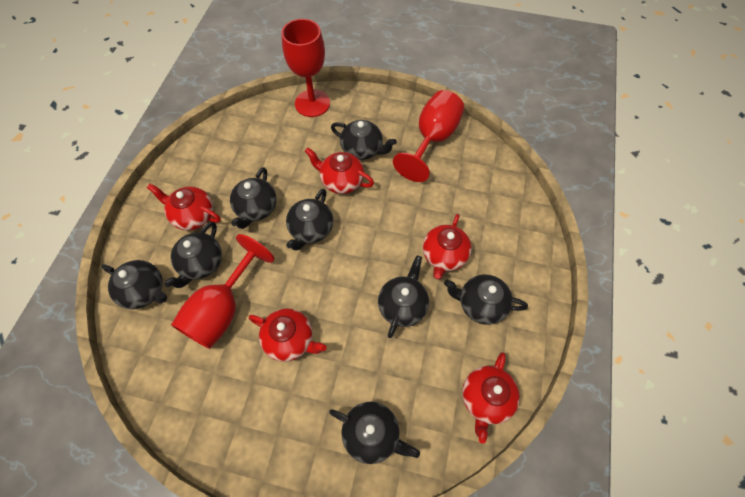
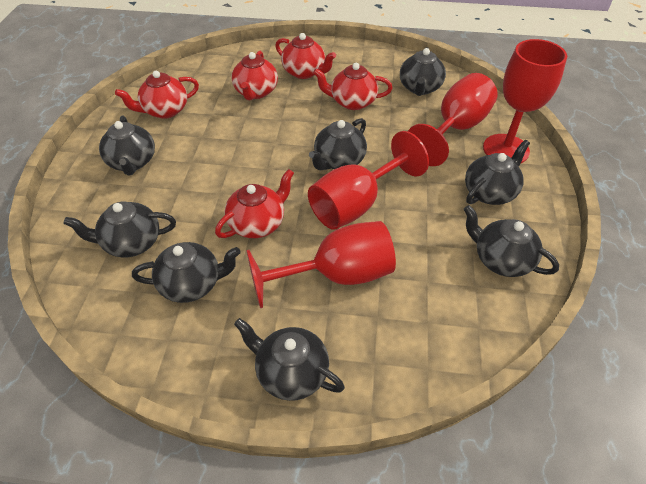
red goblet: 3 -> 4

